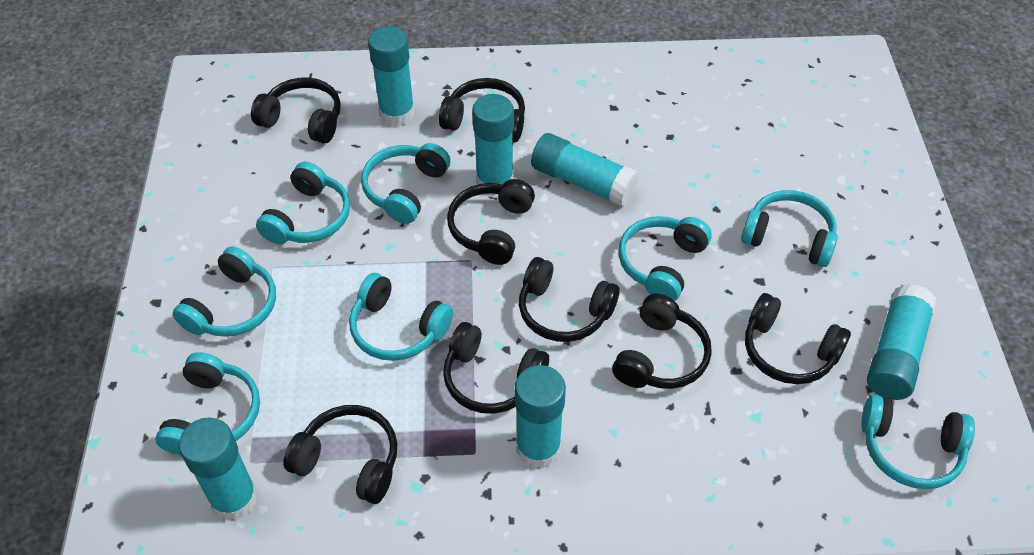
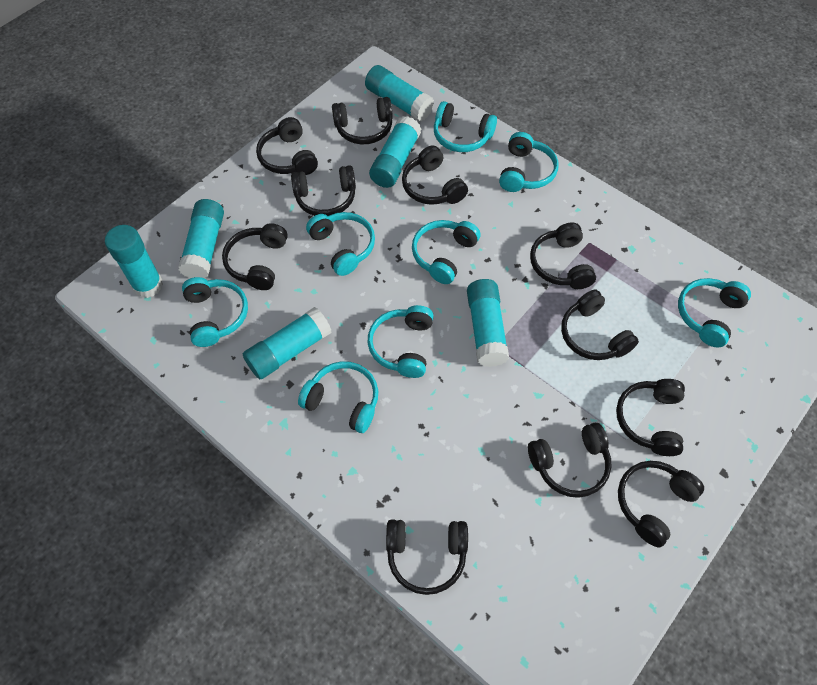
black headphones: 8 -> 11

